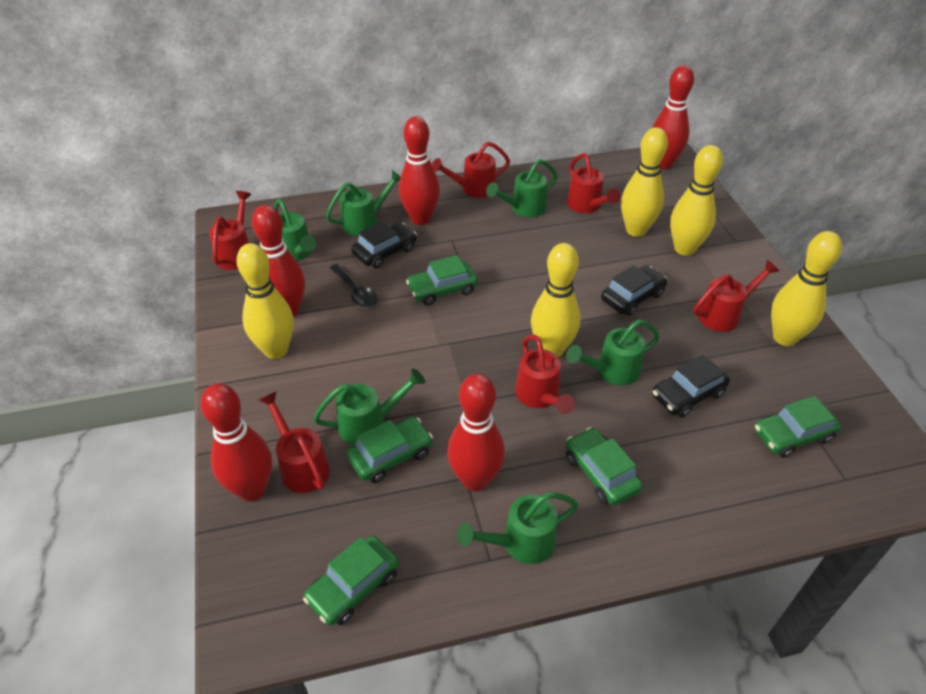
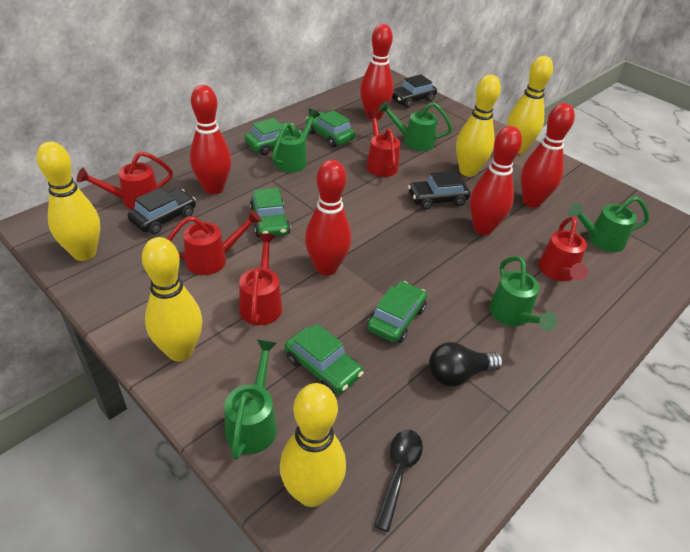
black light bulb: 0 -> 1
green watering can: 6 -> 5
red watering can: 6 -> 5

